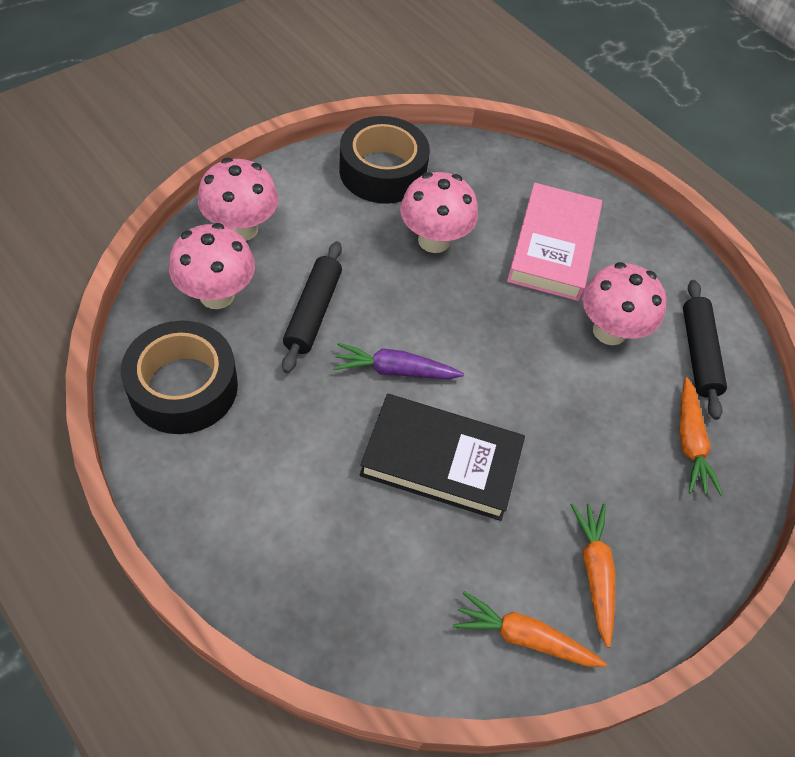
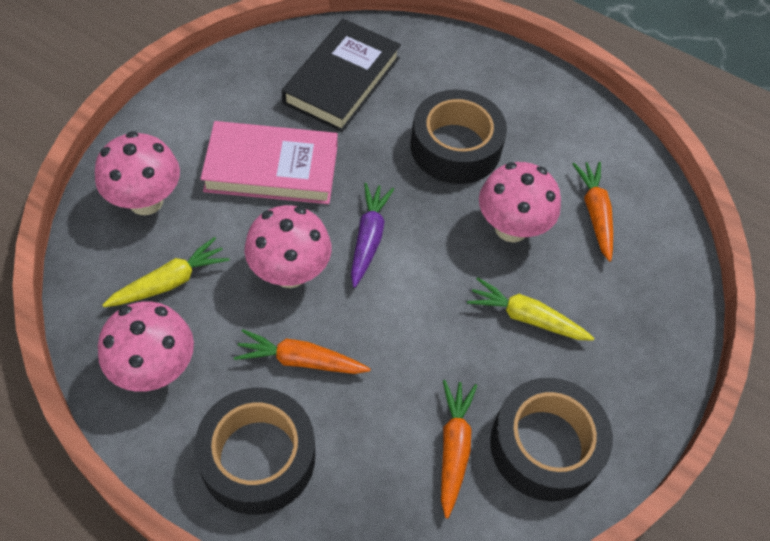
black rolling pin: 2 -> 0
black tape: 2 -> 3
yellow carrot: 0 -> 2

